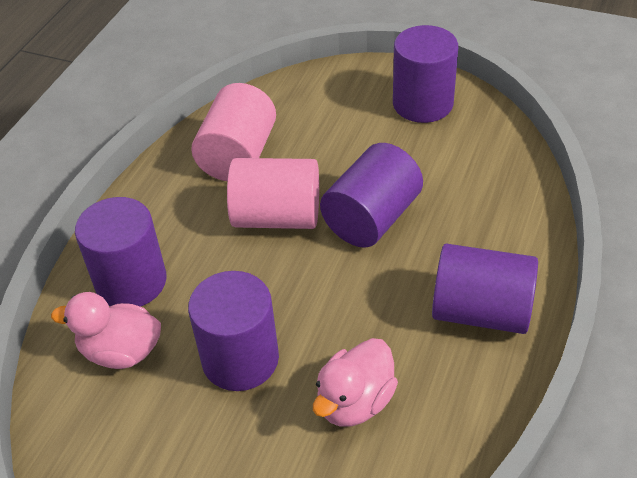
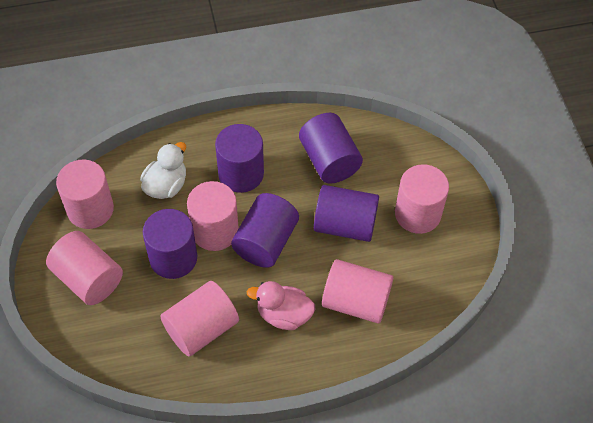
pink cylinder: 2 -> 6
pink duck: 2 -> 1
white duck: 0 -> 1

